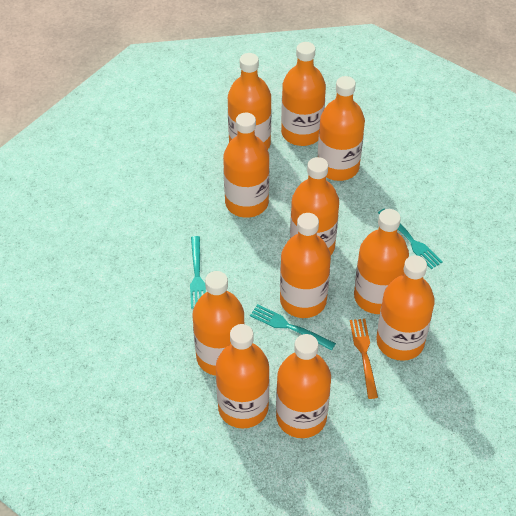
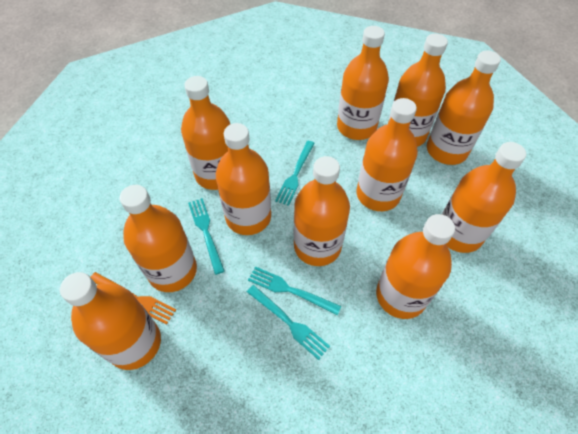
turquoise fork: 3 -> 4

